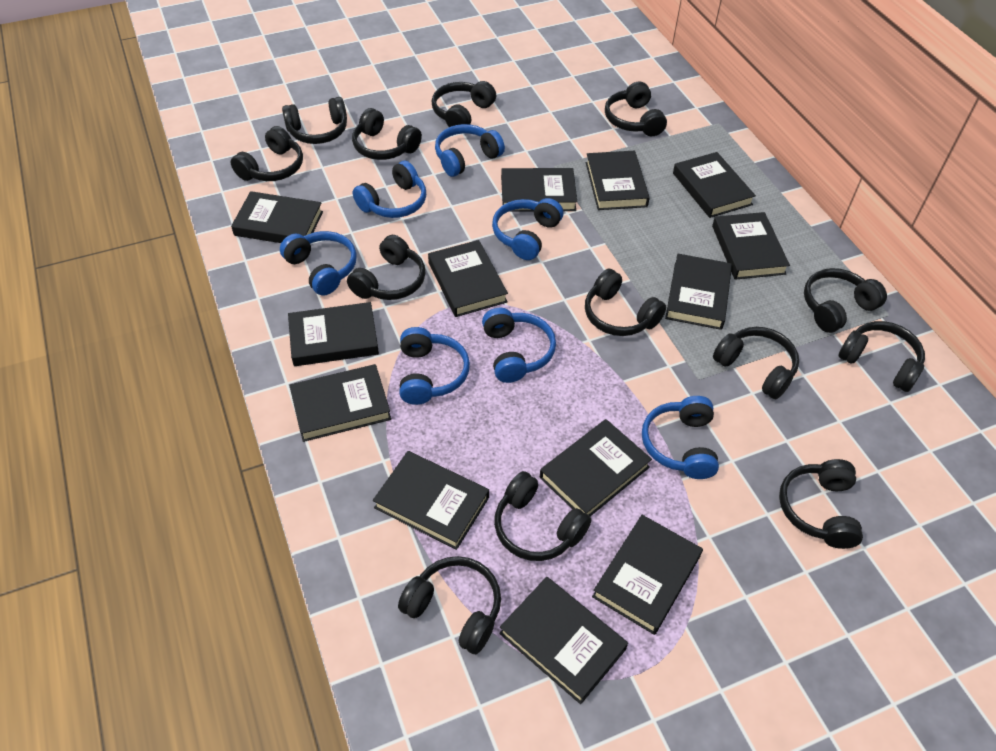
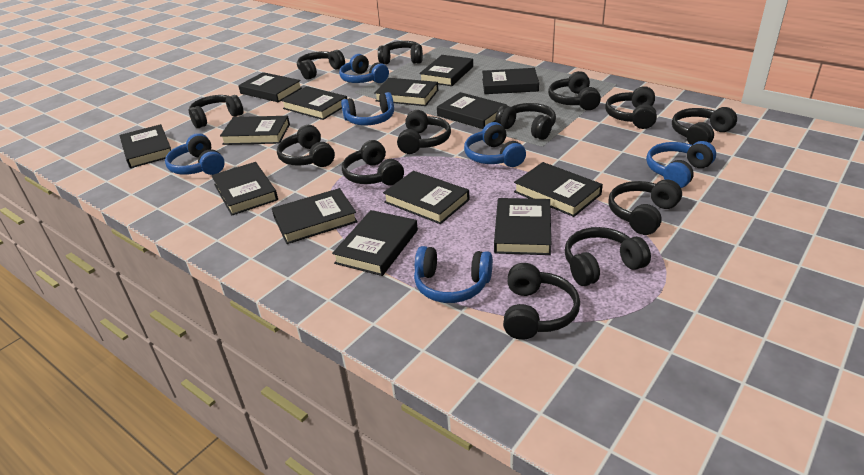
black book: 13 -> 14
blue headphones: 7 -> 6

